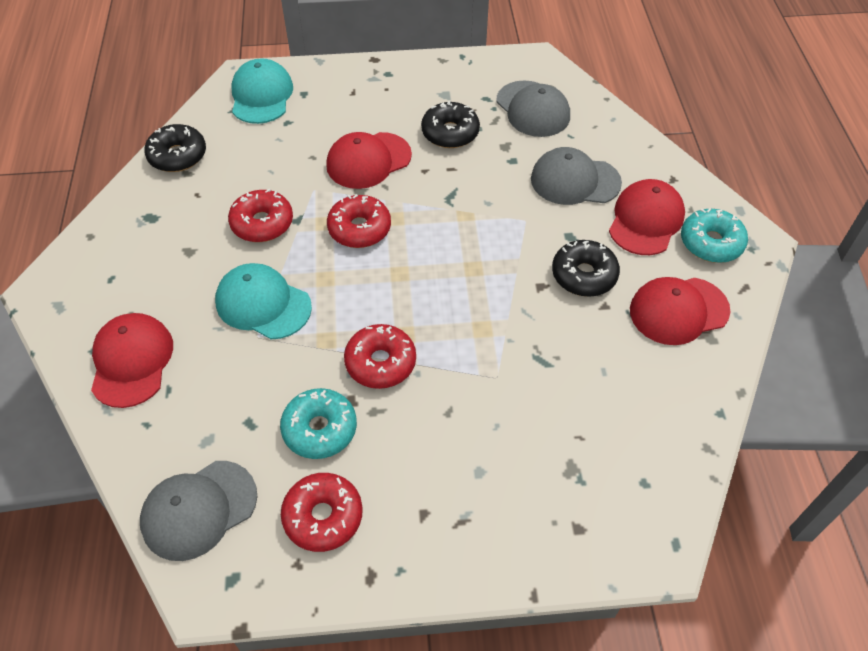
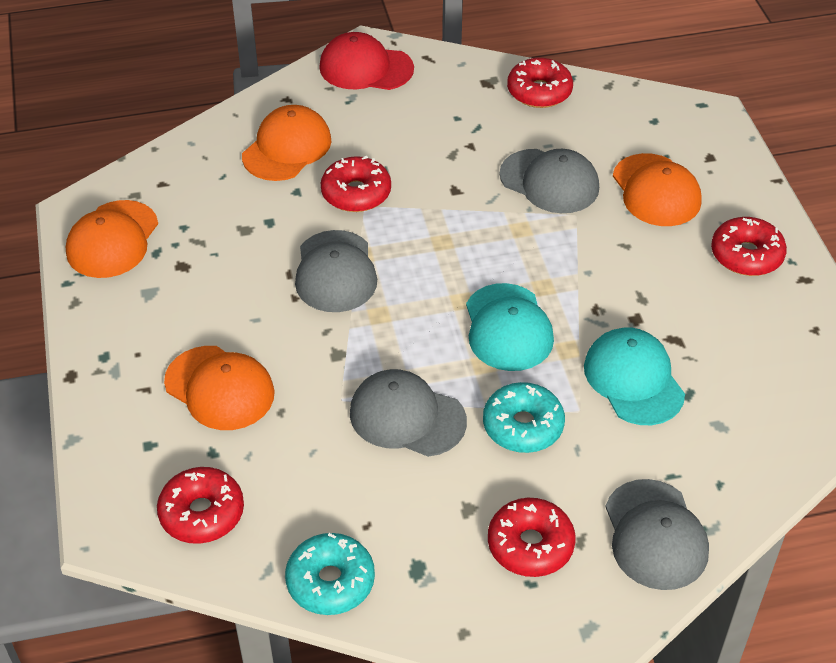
black donut: 3 -> 0
grey cap: 3 -> 4
orange cap: 0 -> 4
red cap: 4 -> 1
red donut: 4 -> 5

